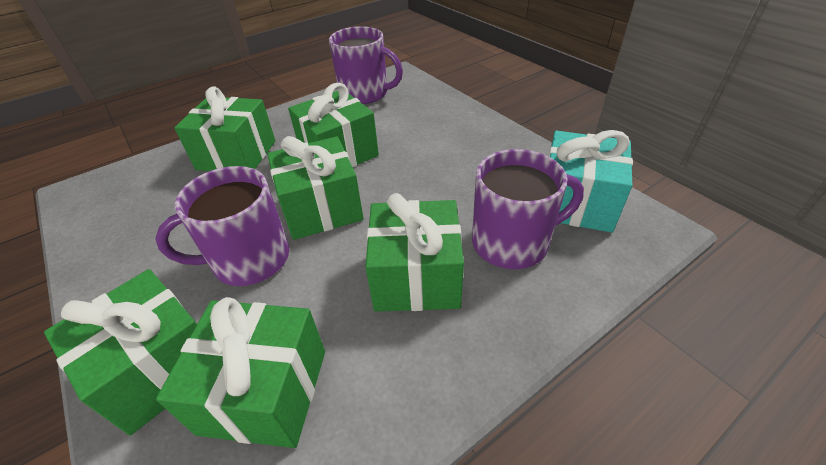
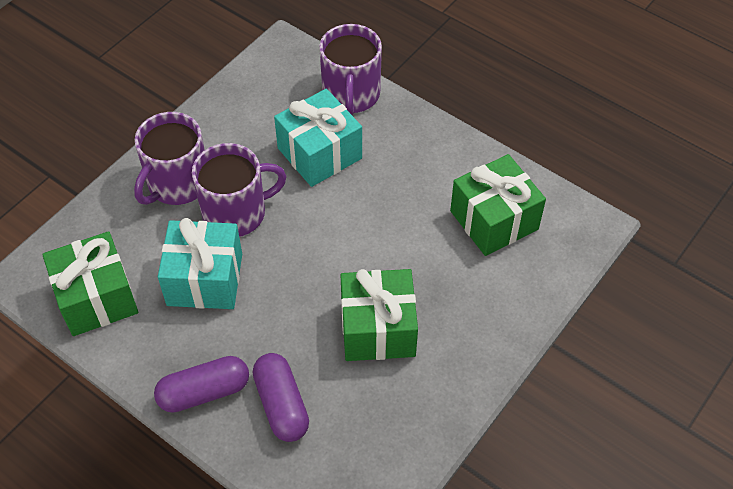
green gift: 6 -> 3
purple capsule: 0 -> 2
turquoise gift: 1 -> 2

